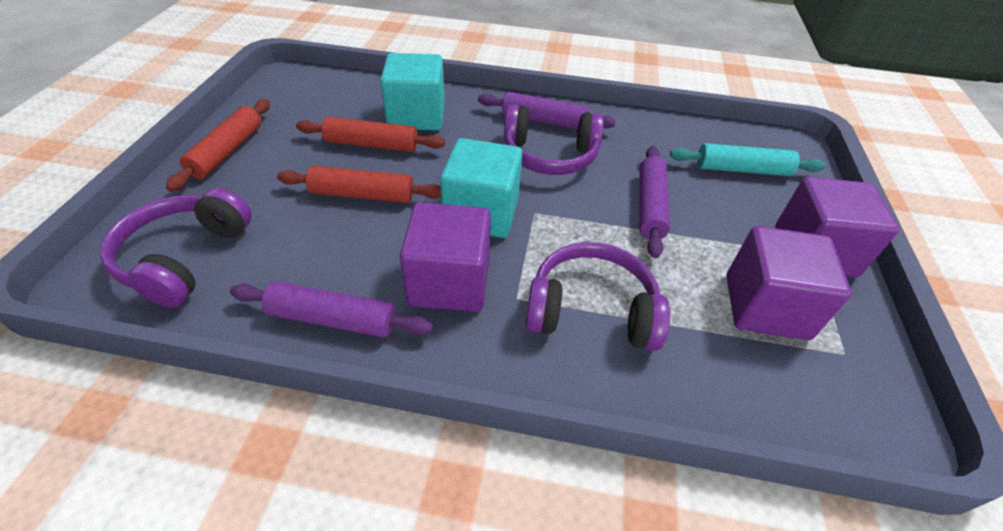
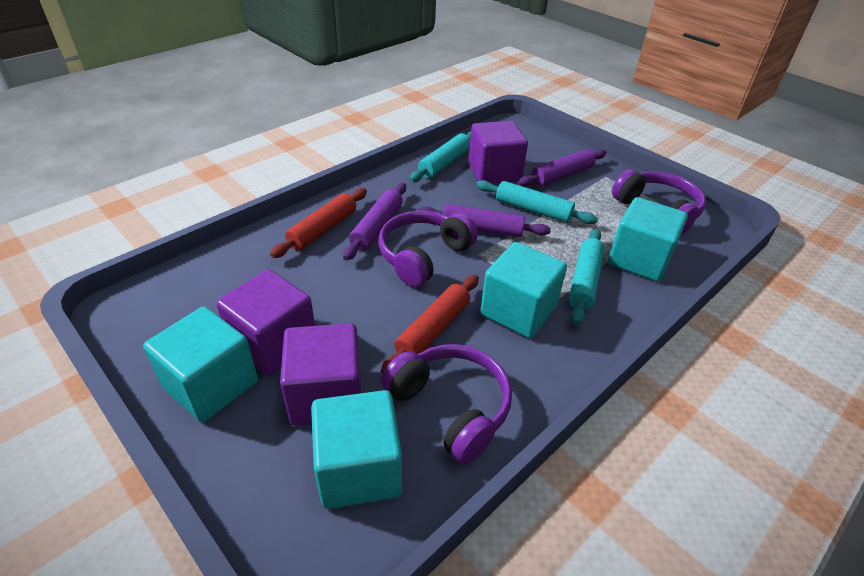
red rolling pin: 3 -> 2
turquoise cube: 2 -> 4
turquoise rolling pin: 1 -> 3

